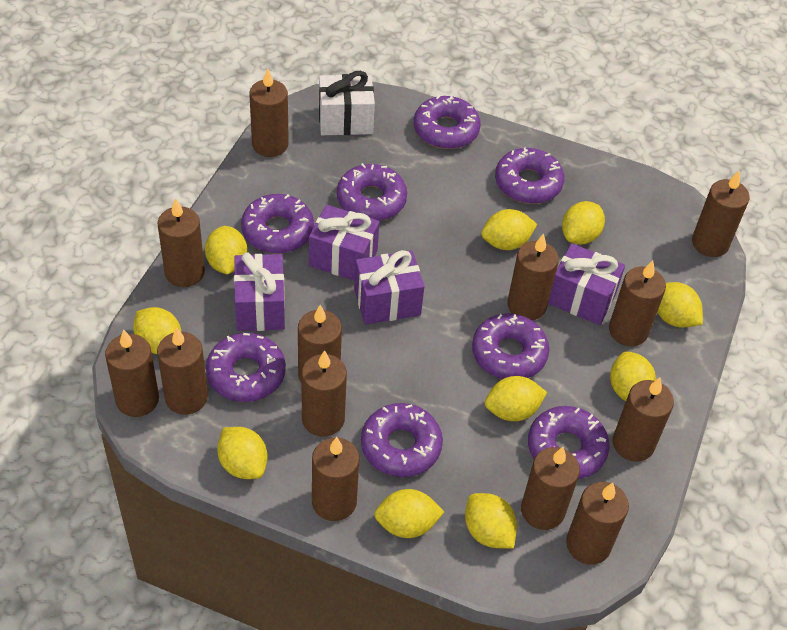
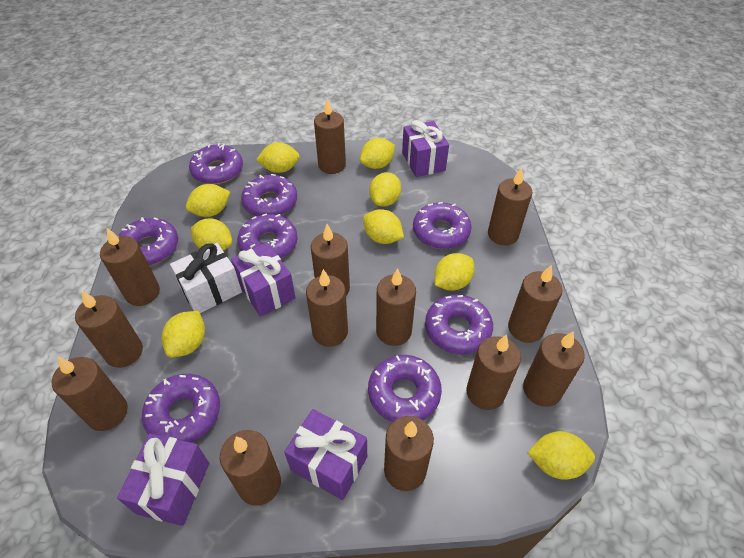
yellow lemon: 10 -> 9

